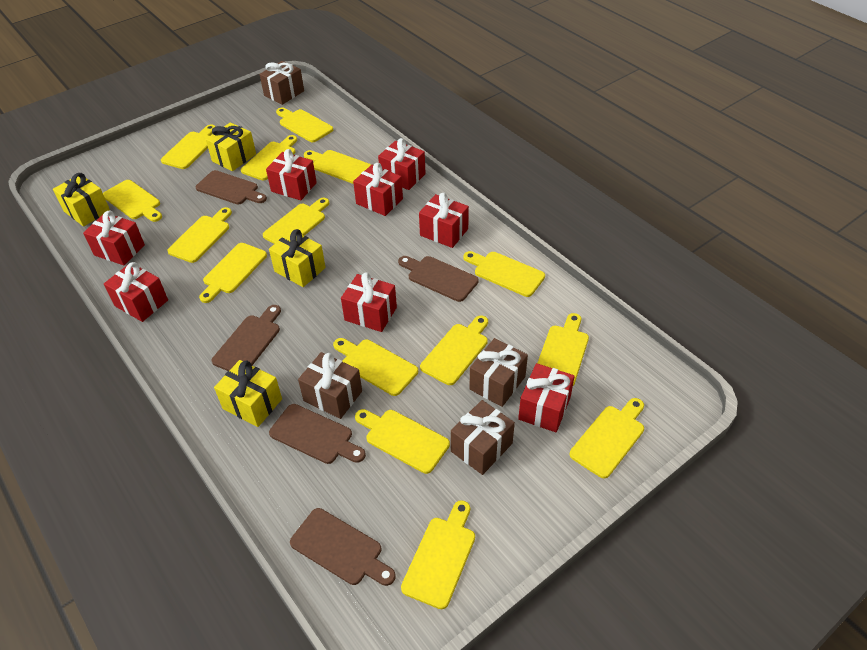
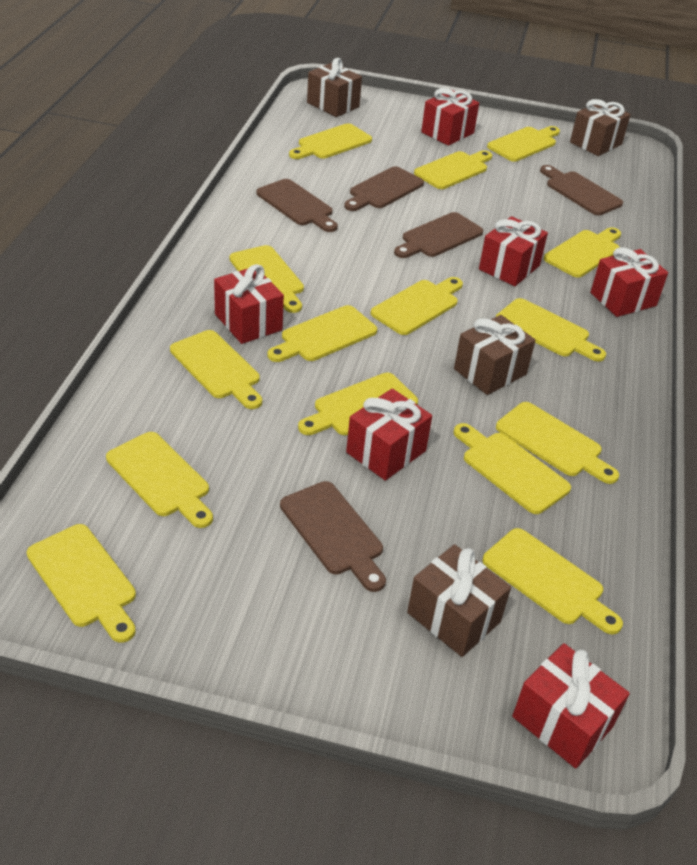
red gift: 8 -> 6
yellow gift: 4 -> 0

